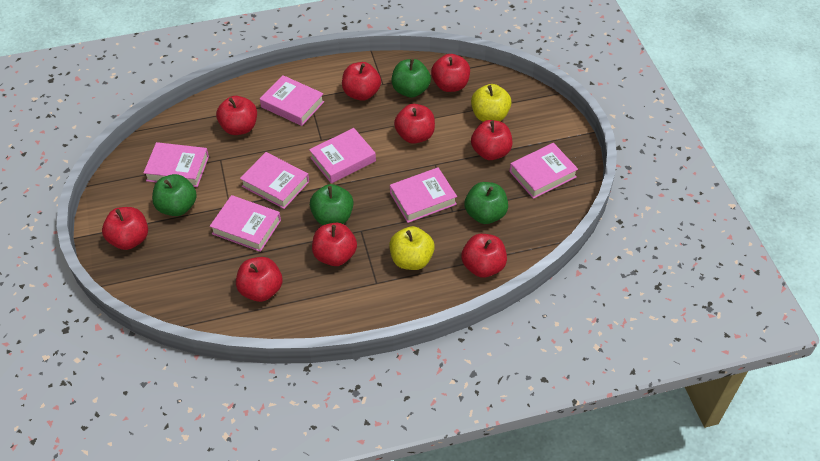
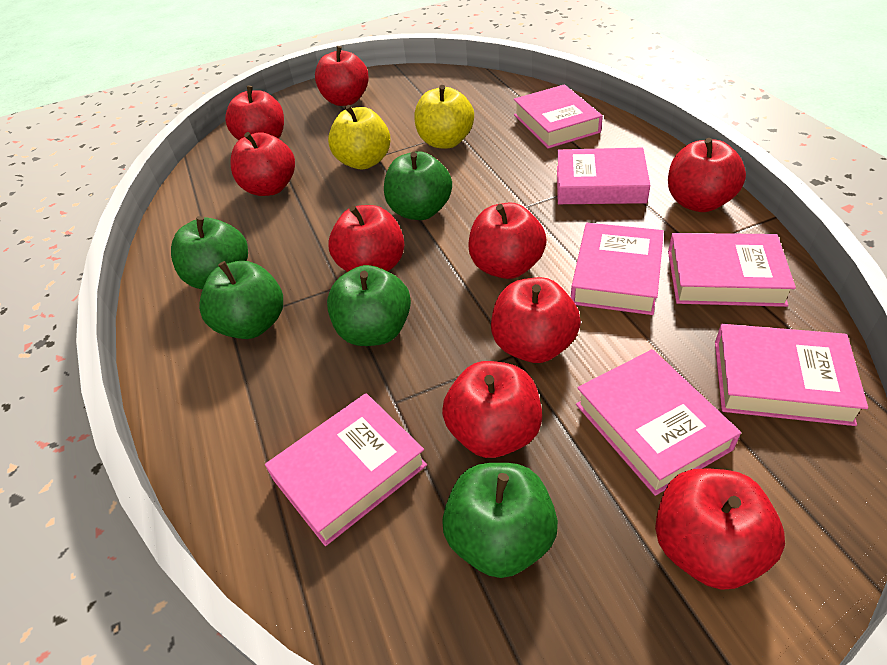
green apple: 4 -> 5

